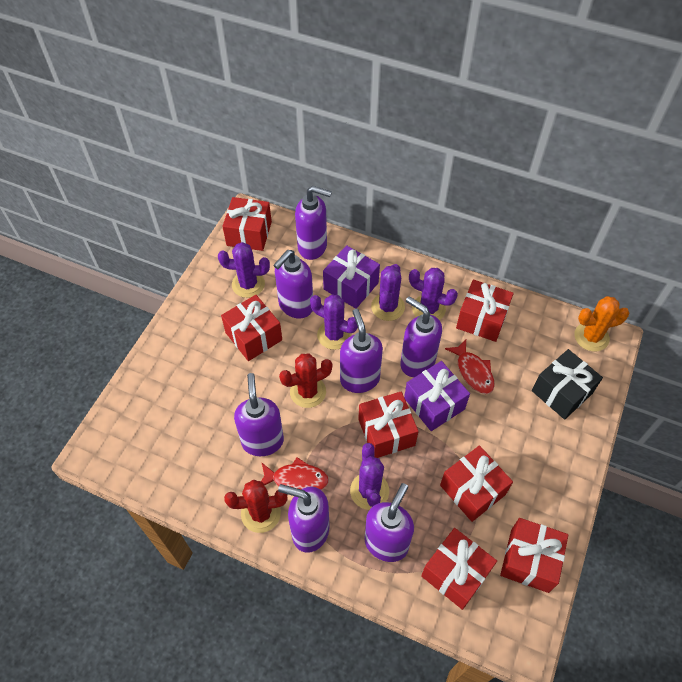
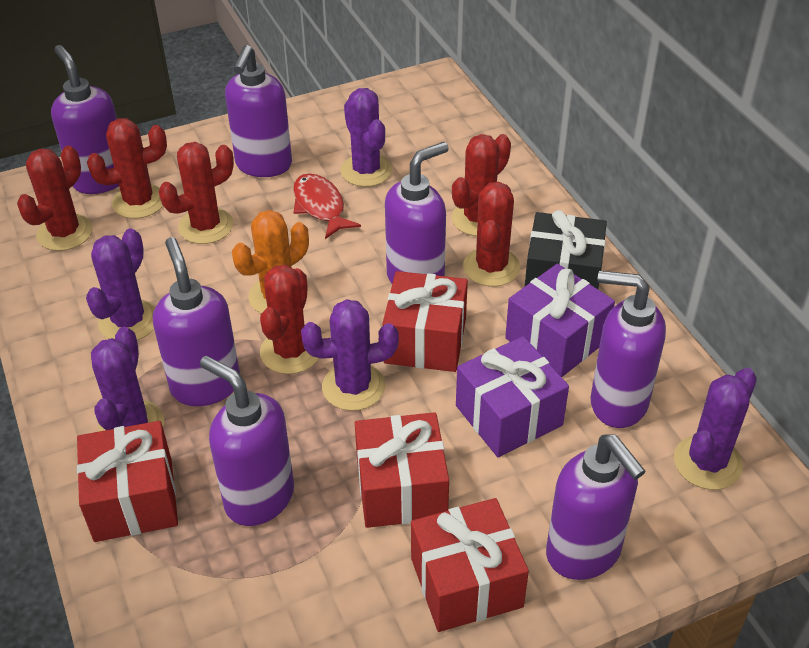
red cactus: 2 -> 6
red fish: 2 -> 1
red gift: 7 -> 4

